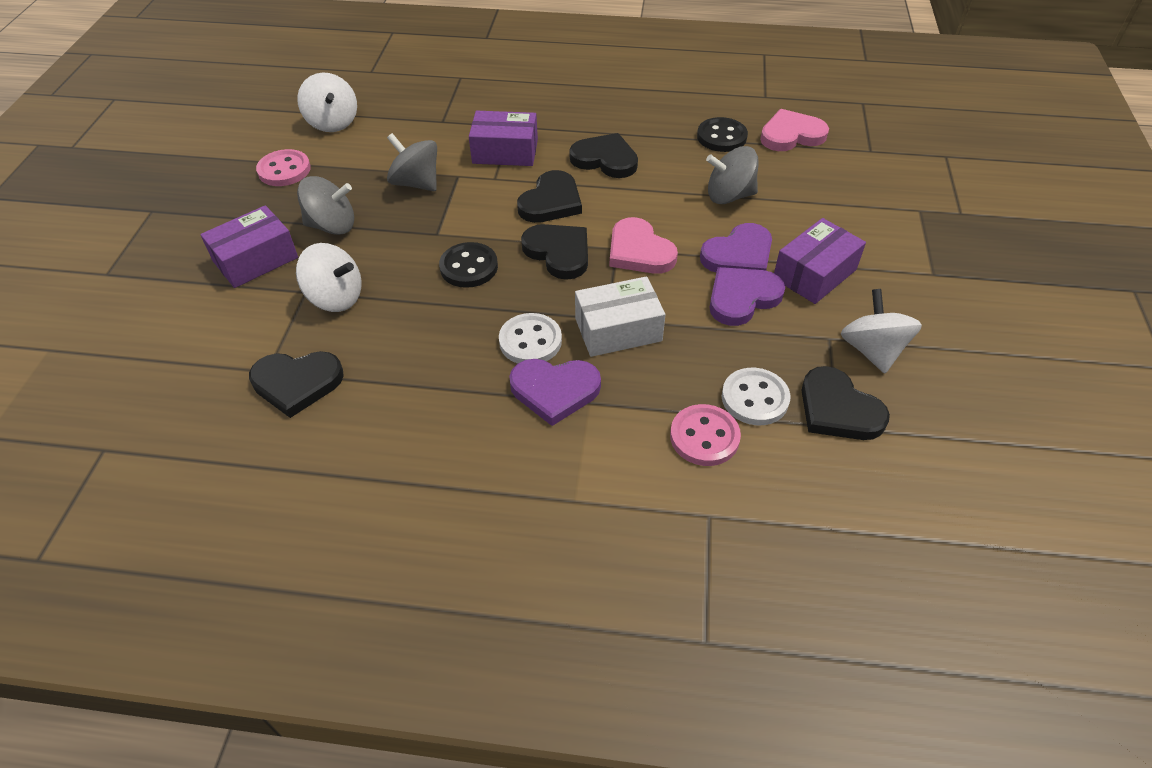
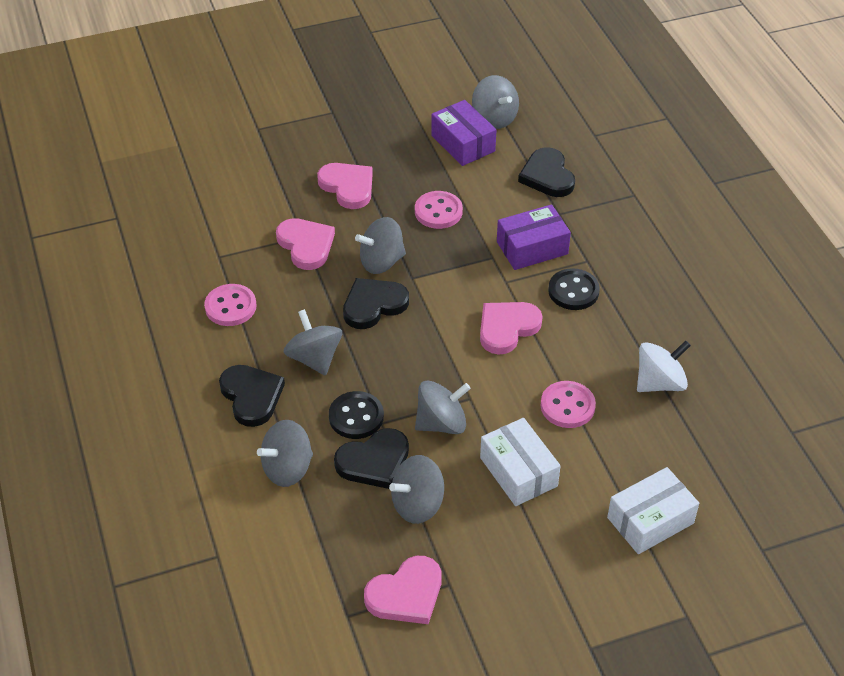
black heart: 5 -> 4
grey spinning top: 3 -> 6
pink button: 2 -> 3
pink heart: 2 -> 4
purple box: 3 -> 2
purple heart: 3 -> 0
white box: 1 -> 2
white button: 2 -> 0
white spinning top: 3 -> 1

